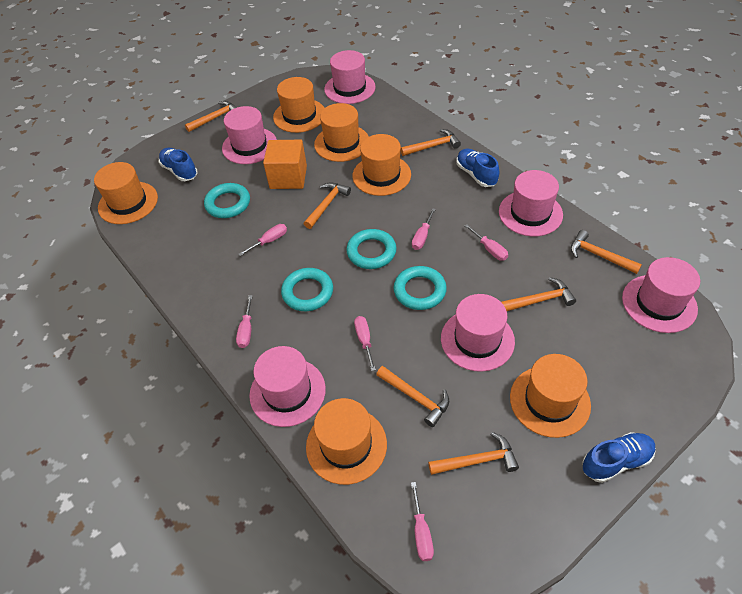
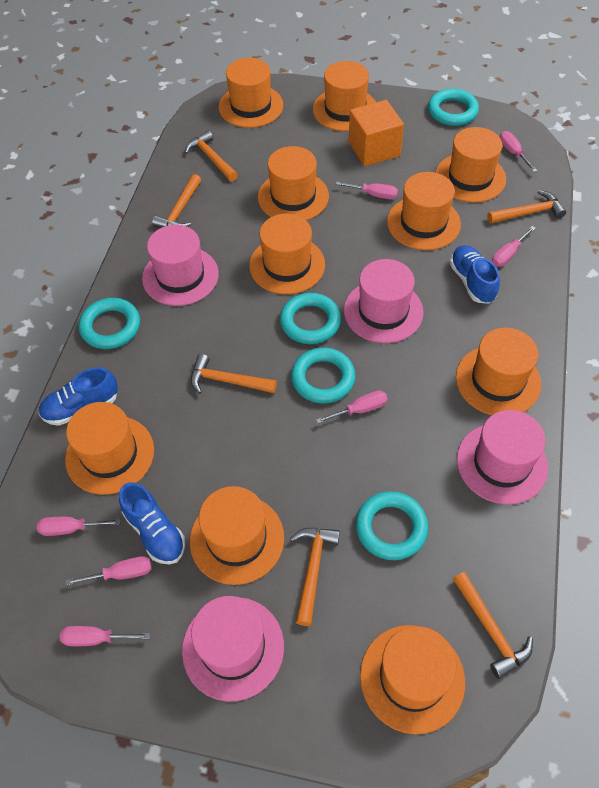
orange hammer: 7 -> 6
orange hat: 6 -> 10
pink hat: 6 -> 4
pink screwdriver: 6 -> 7
turquoise ring: 4 -> 5

